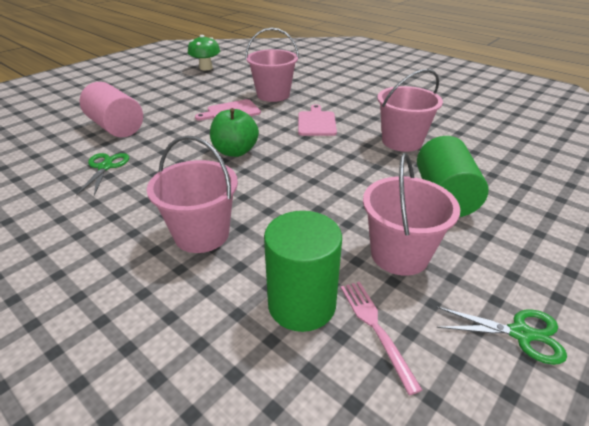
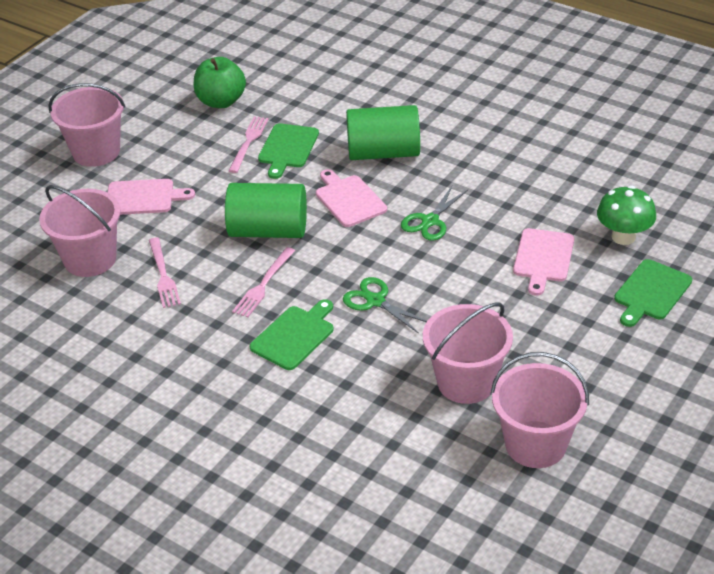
green cutting board: 0 -> 3
pink cutting board: 2 -> 3
pink cylinder: 1 -> 0
pink fork: 1 -> 3

